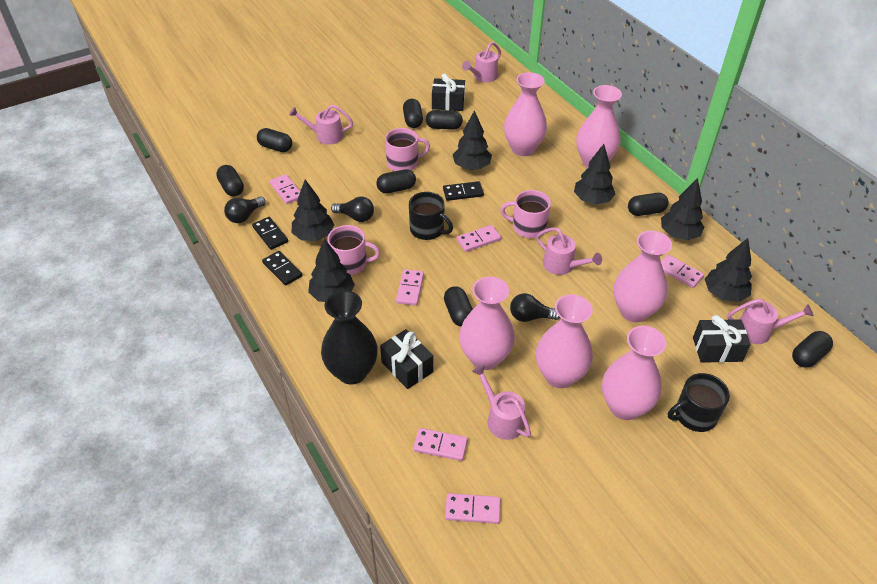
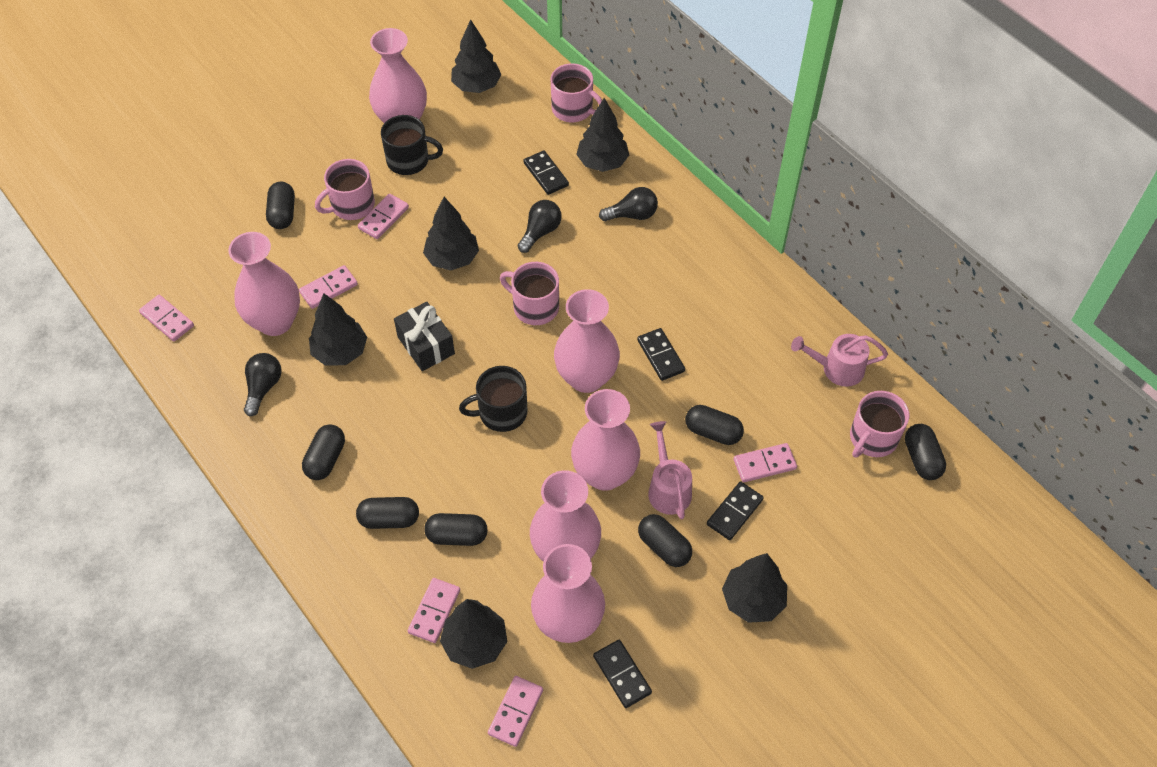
black capsule: 8 -> 7
black domino: 3 -> 4
black gift: 3 -> 1
black vase: 1 -> 0
pink mug: 3 -> 4
pink watering can: 5 -> 2

